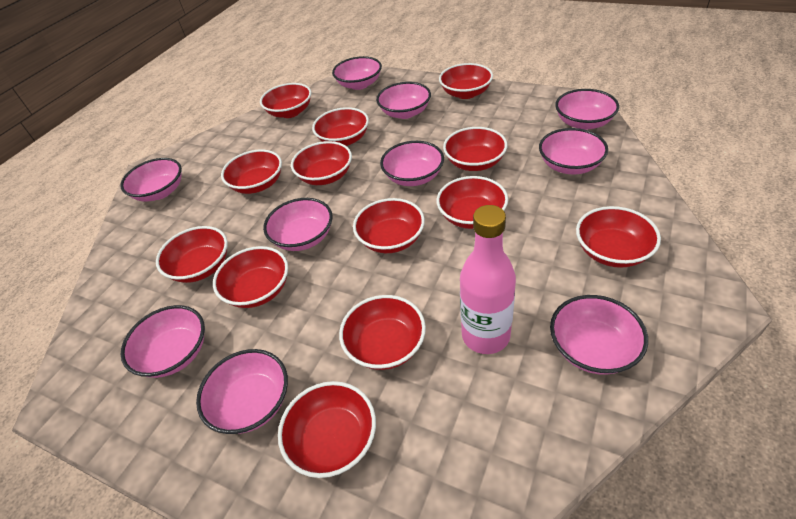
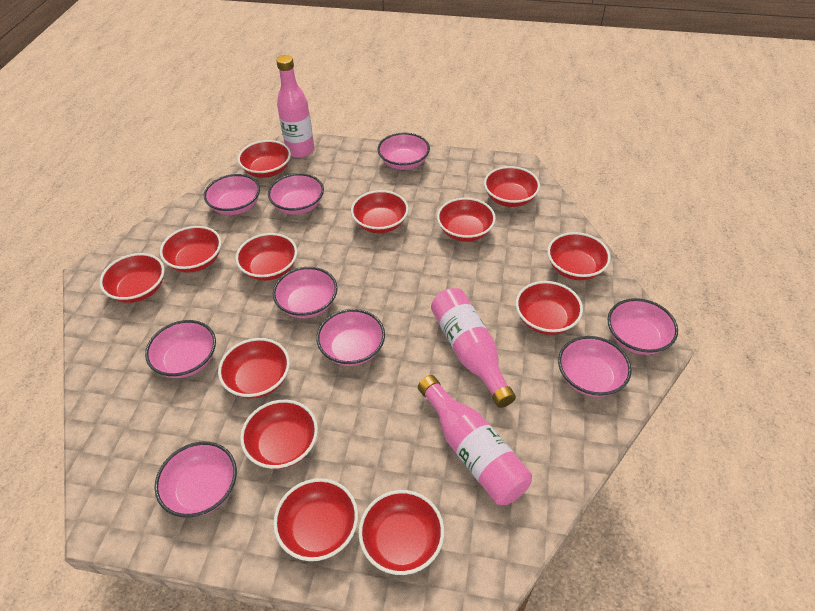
pink bottle: 1 -> 3
pink bowl: 10 -> 9

